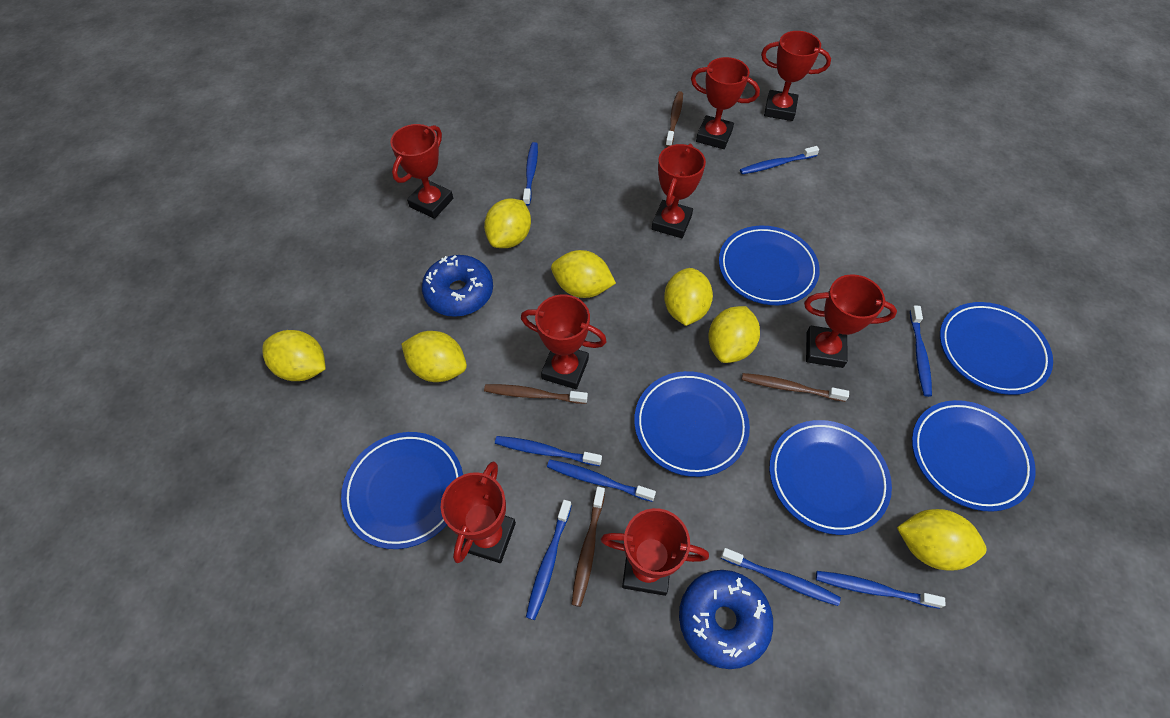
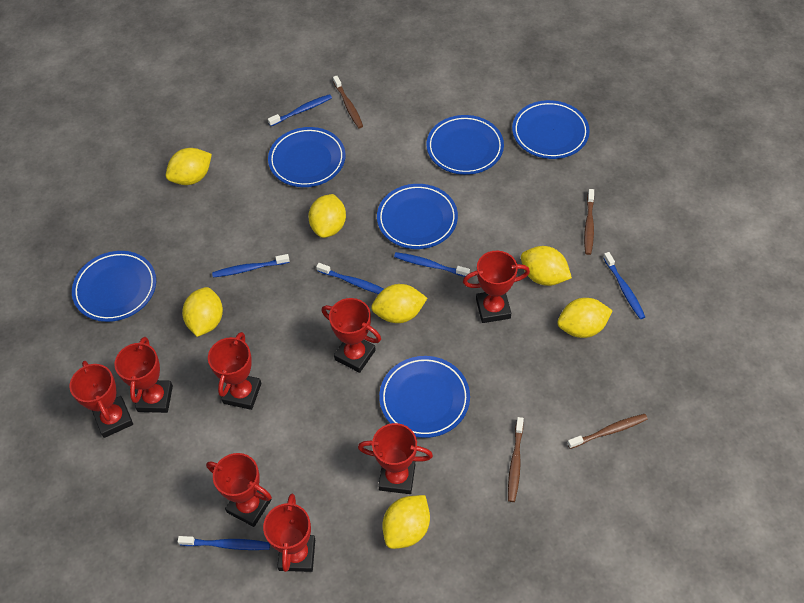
blue donut: 2 -> 0
blue toothbrush: 8 -> 6

